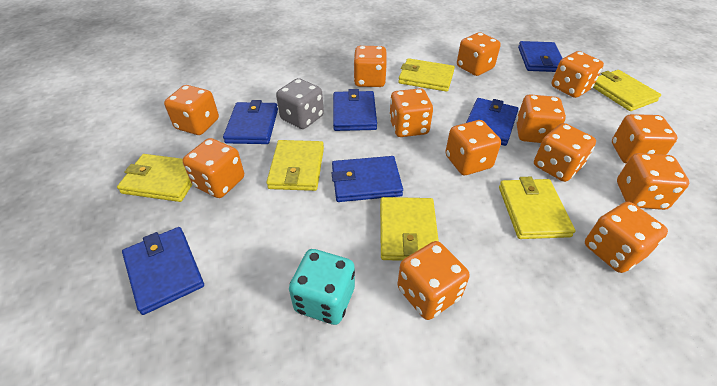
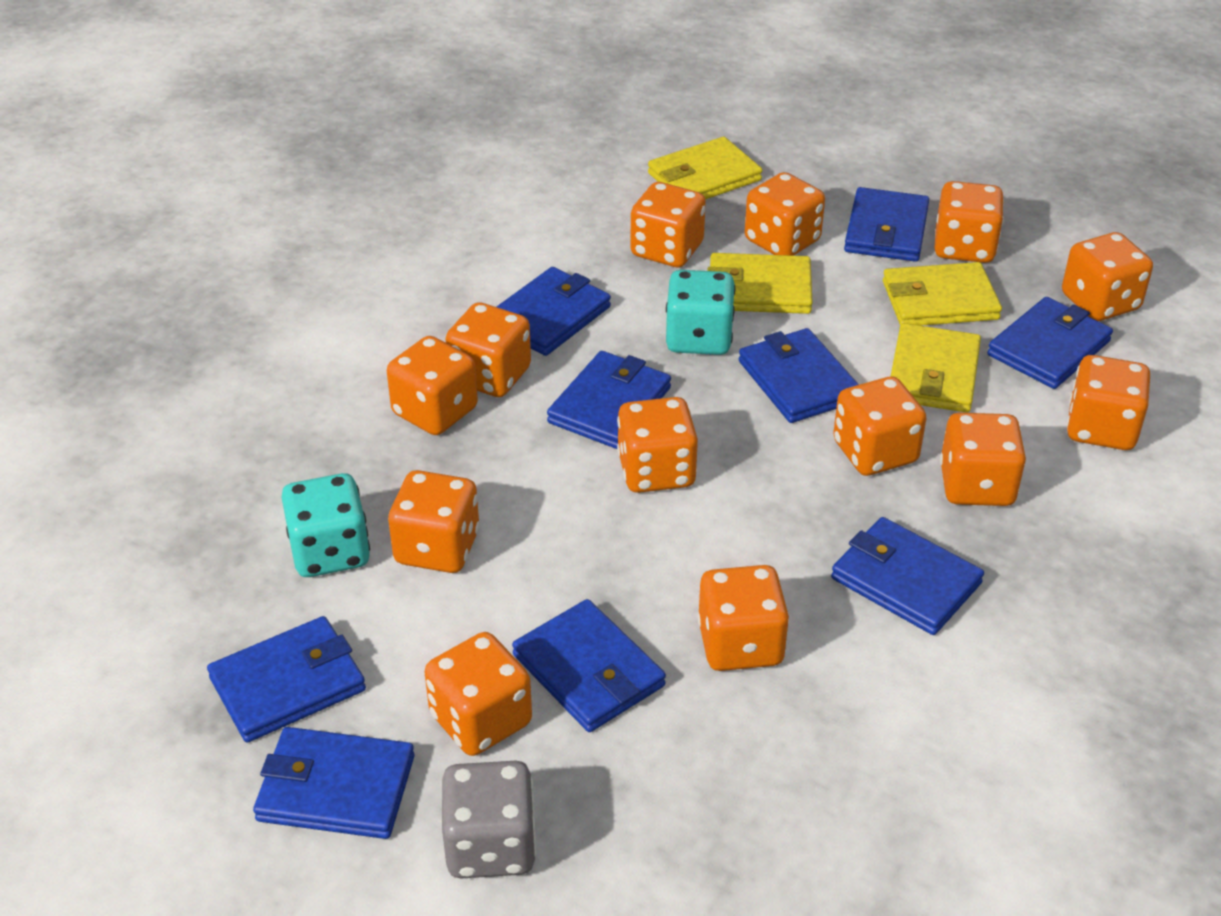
blue wallet: 6 -> 9
turquoise dice: 1 -> 2
yellow wallet: 6 -> 4

